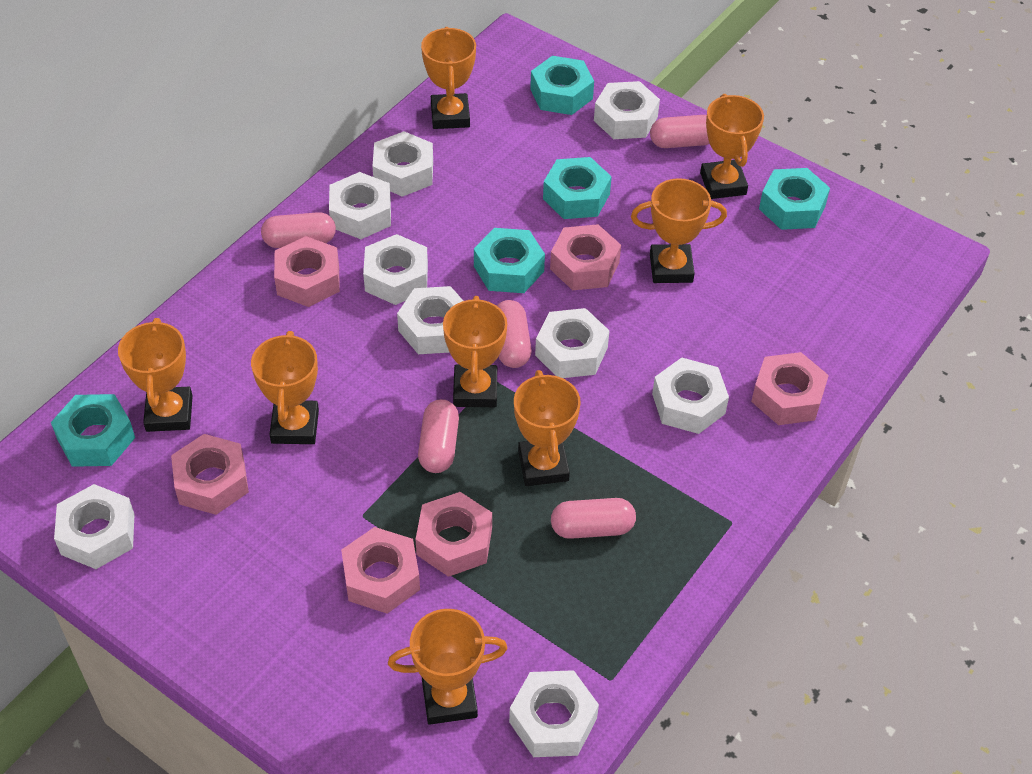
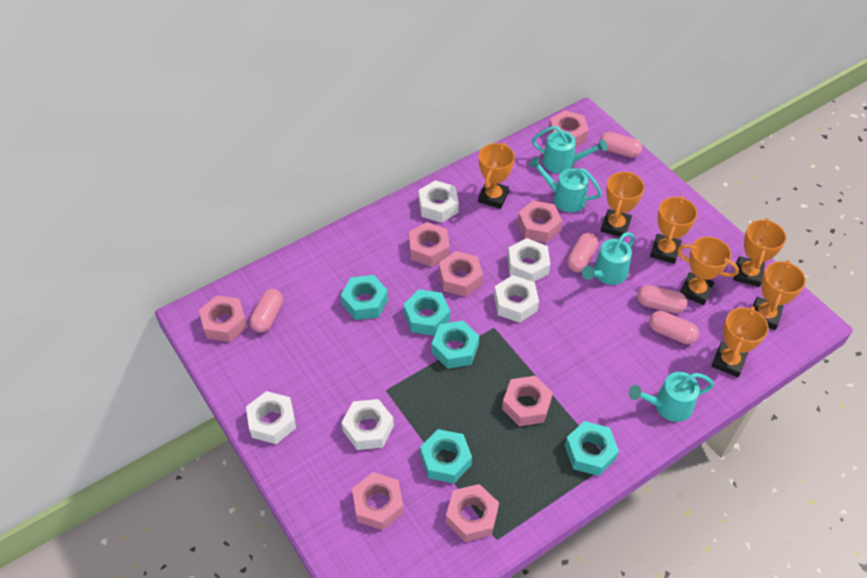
orange trophy: 8 -> 7
pink nut: 6 -> 8
turquoise watering can: 0 -> 4
white nut: 9 -> 5

